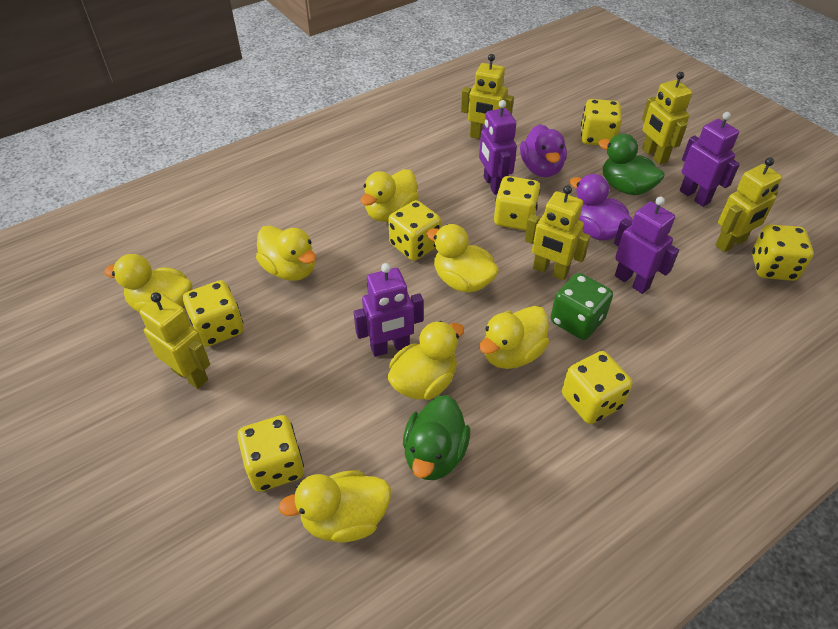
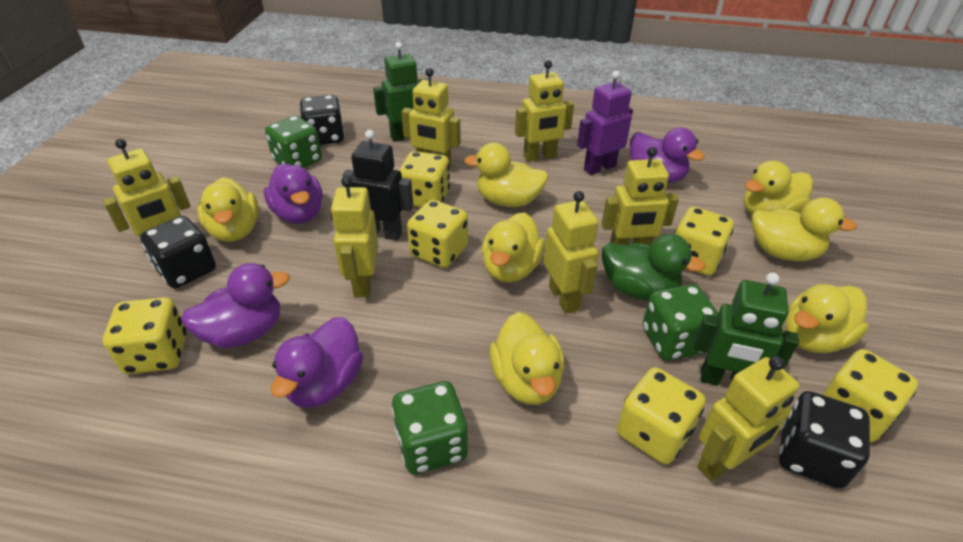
black dice: 0 -> 3
black robot: 0 -> 1
green dice: 1 -> 3
green duck: 2 -> 1
green robot: 0 -> 2
purple duck: 2 -> 4
purple robot: 4 -> 1
yellow dice: 7 -> 6
yellow robot: 5 -> 7

